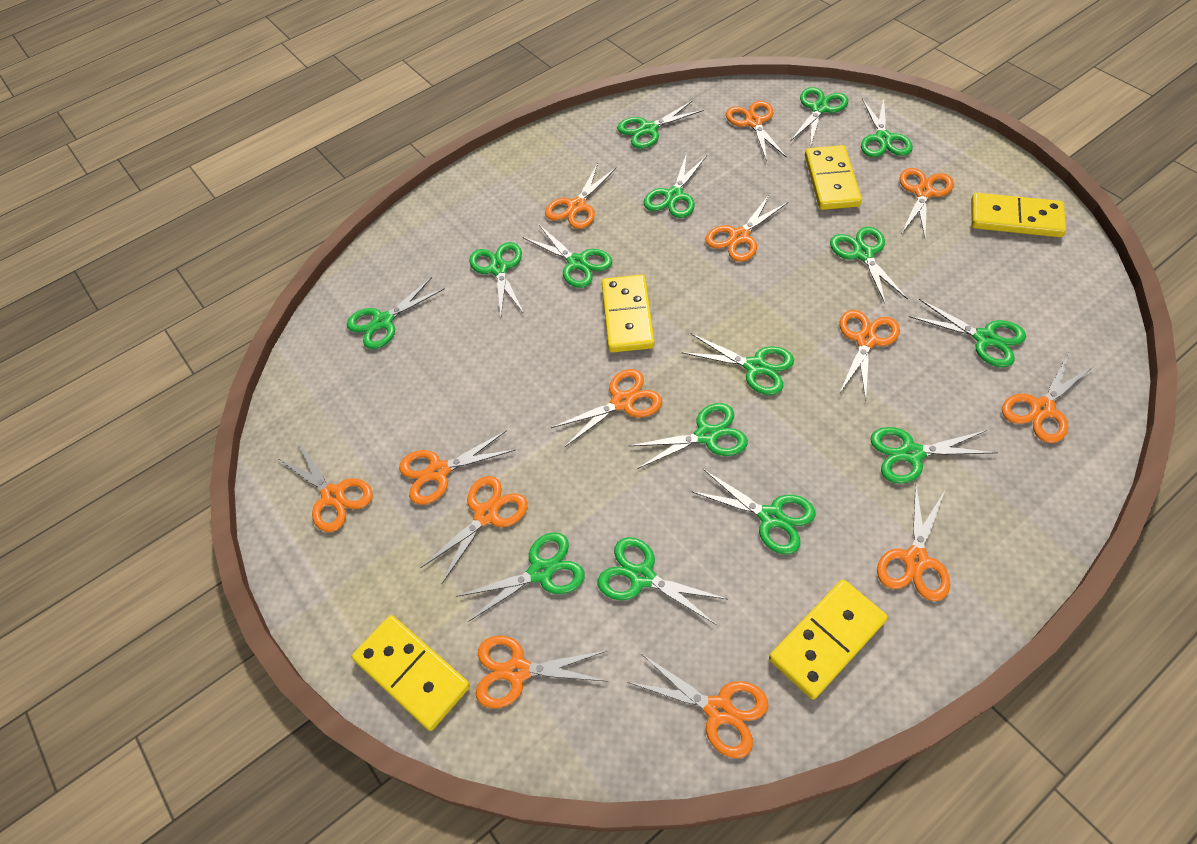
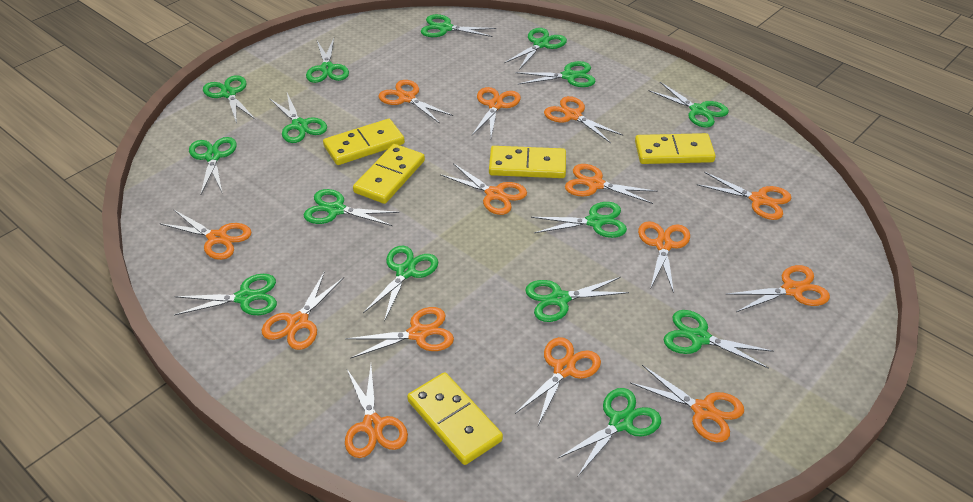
orange scissors: 13 -> 14

